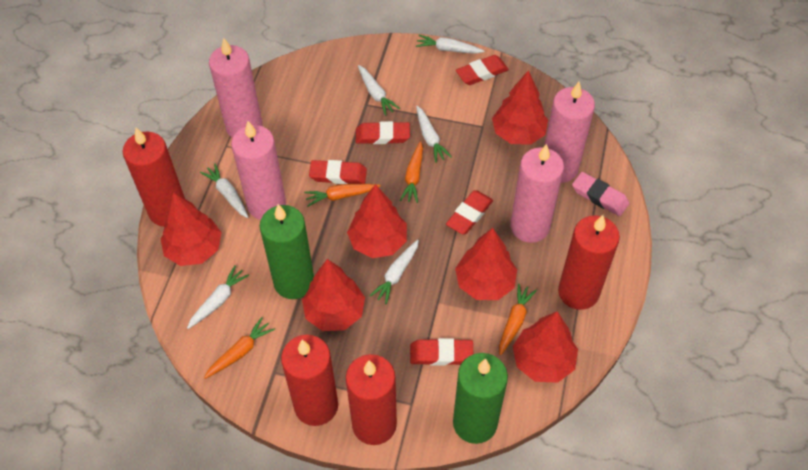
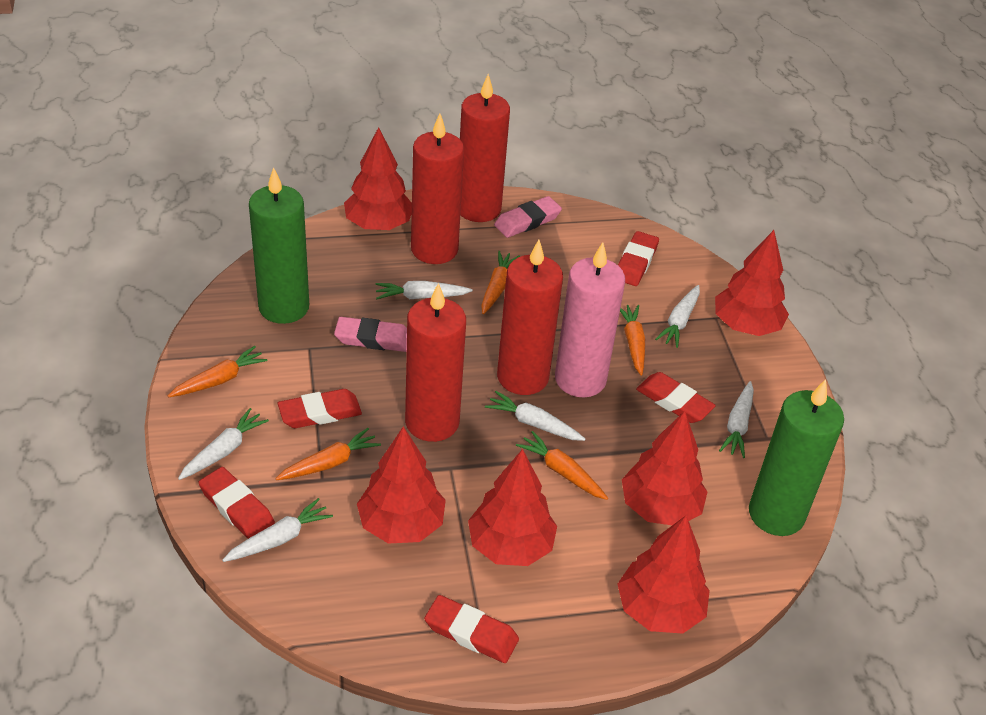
orange carrot: 4 -> 5
pink candle: 4 -> 1
pink eraser: 1 -> 2

